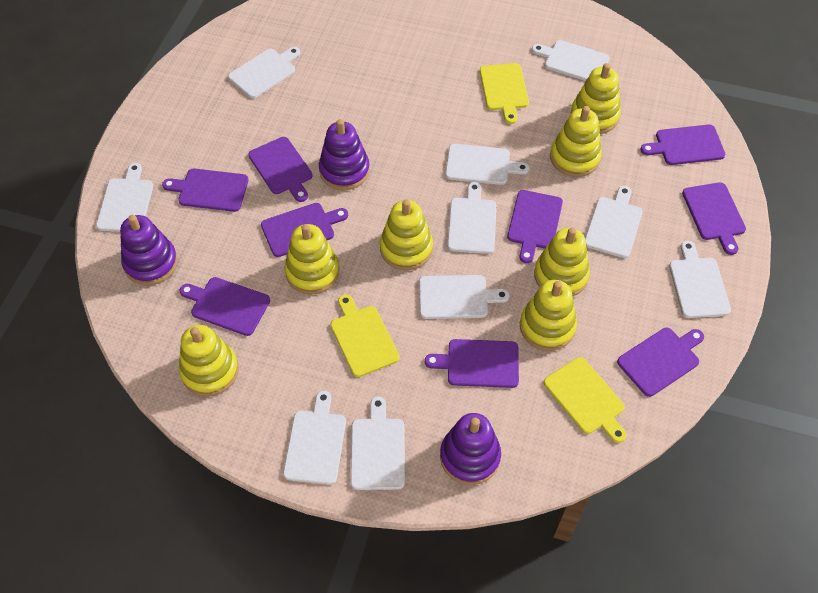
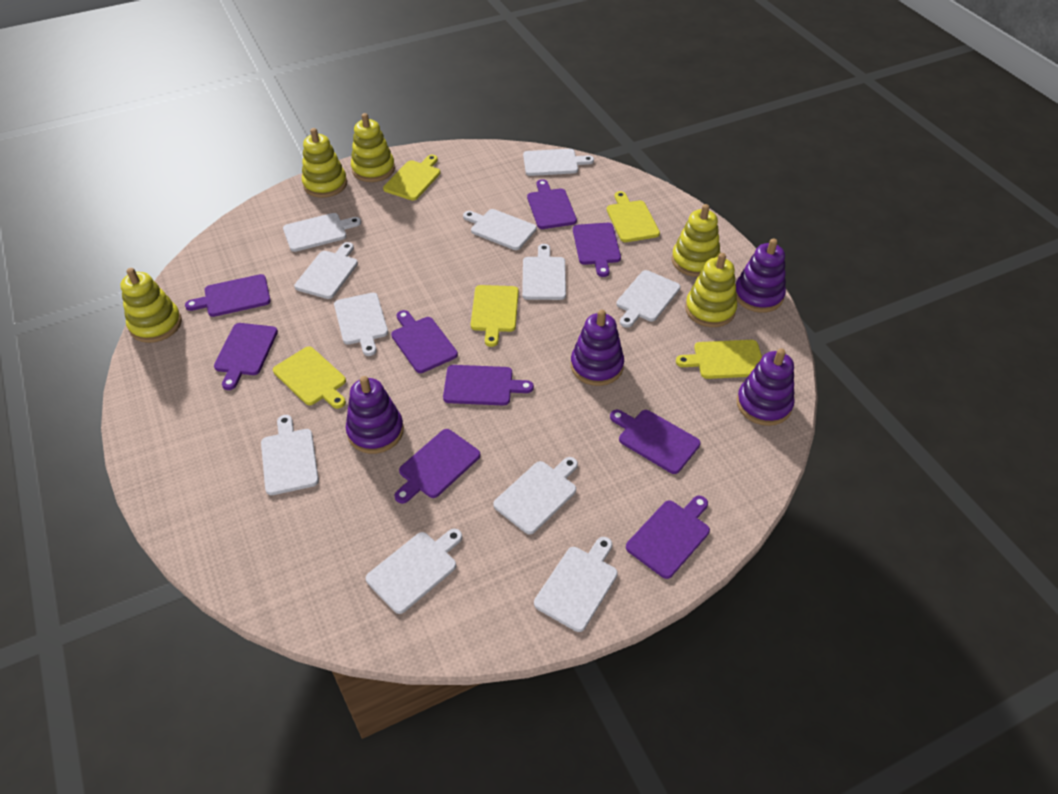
purple stacking toy: 3 -> 4
white cutting board: 10 -> 11
yellow cutting board: 3 -> 5
yellow stacking toy: 7 -> 5

